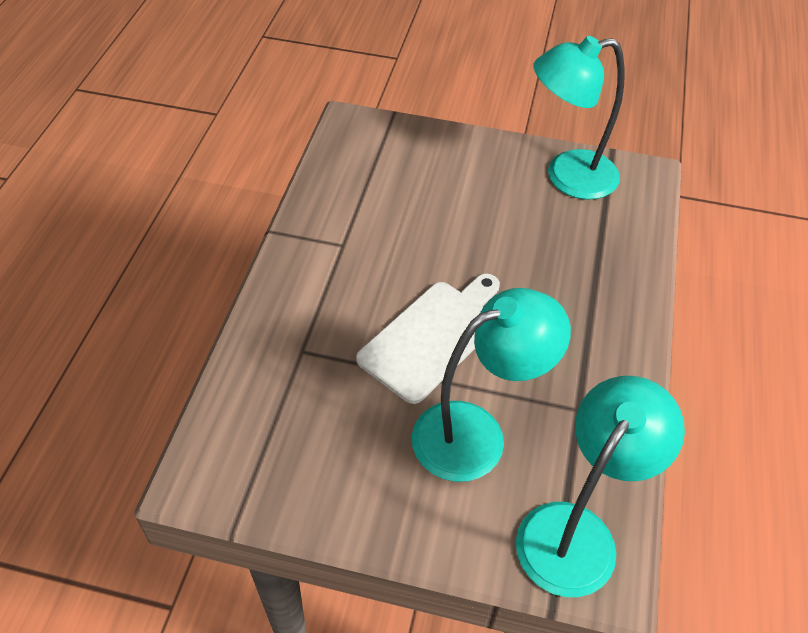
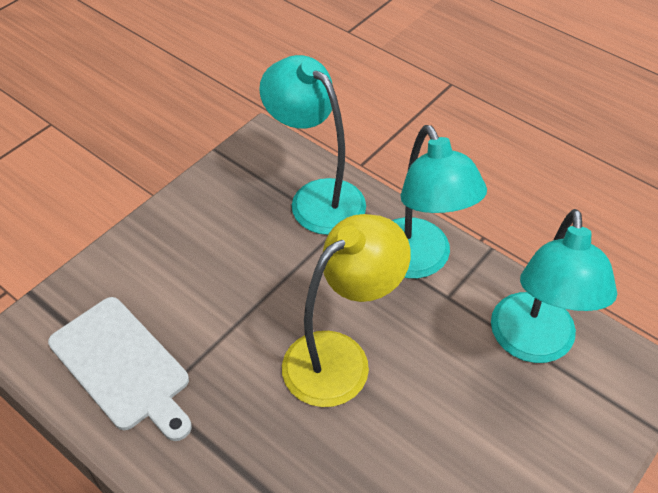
yellow lamp: 0 -> 1

